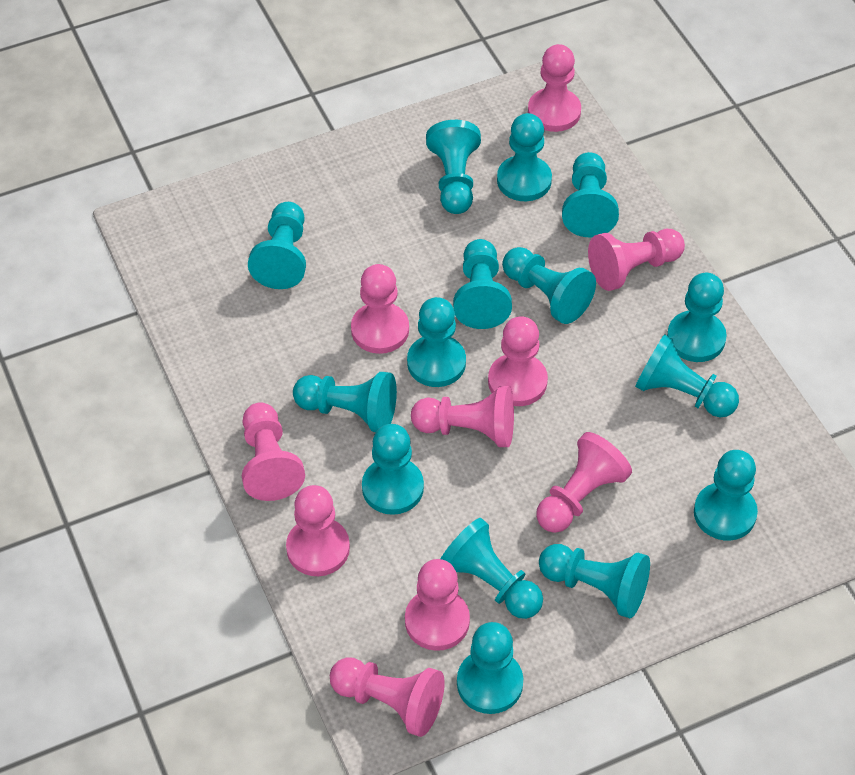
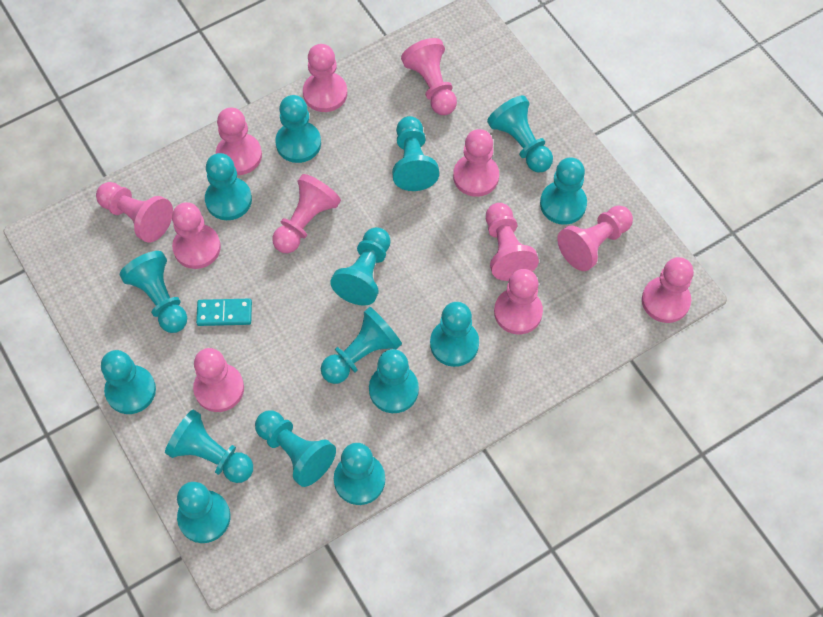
pink pawn: 10 -> 12
turquoise domino: 0 -> 1

